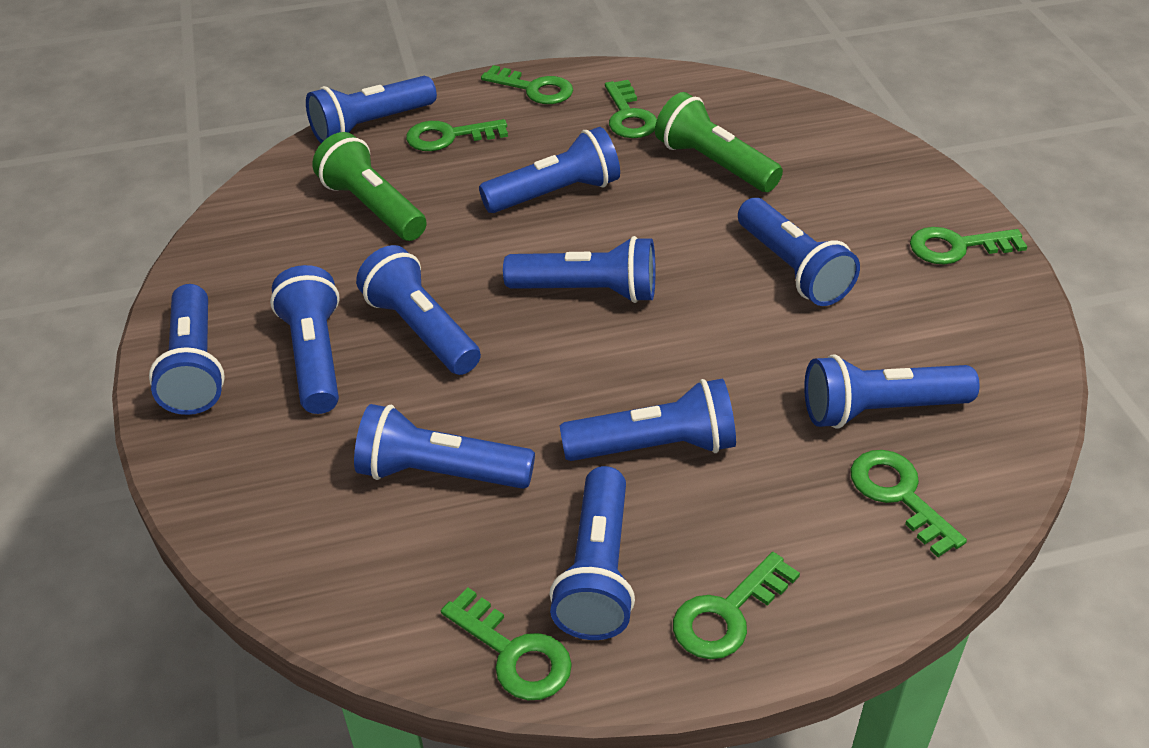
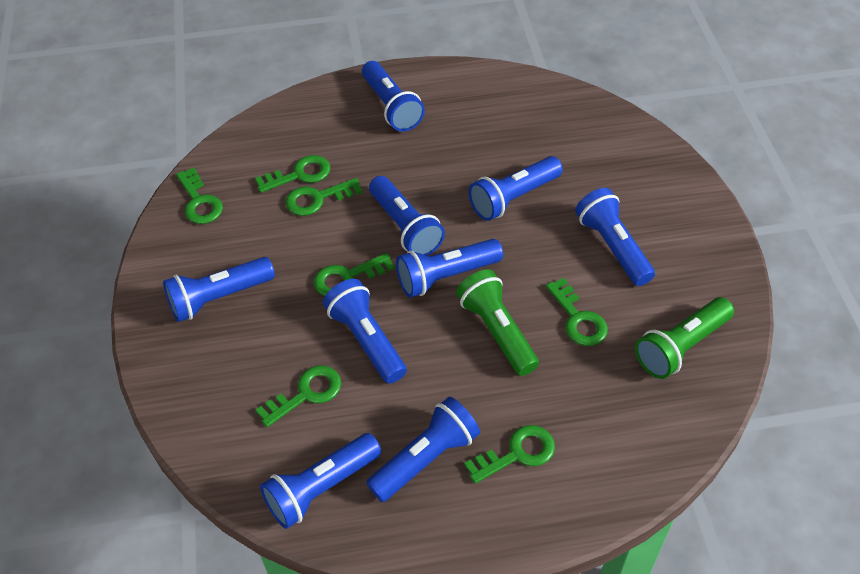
blue flashlight: 11 -> 9

